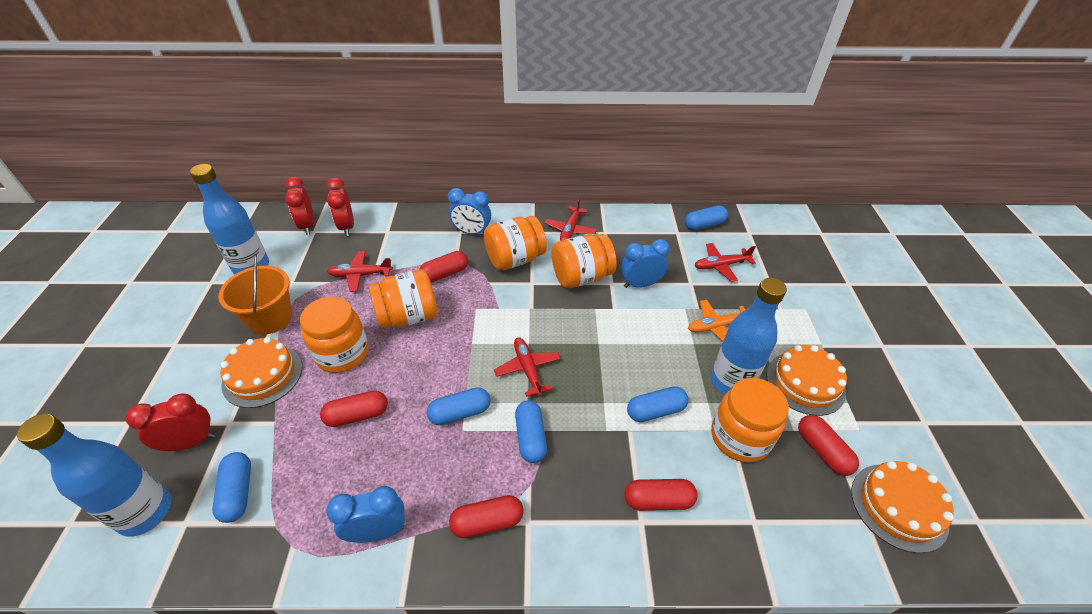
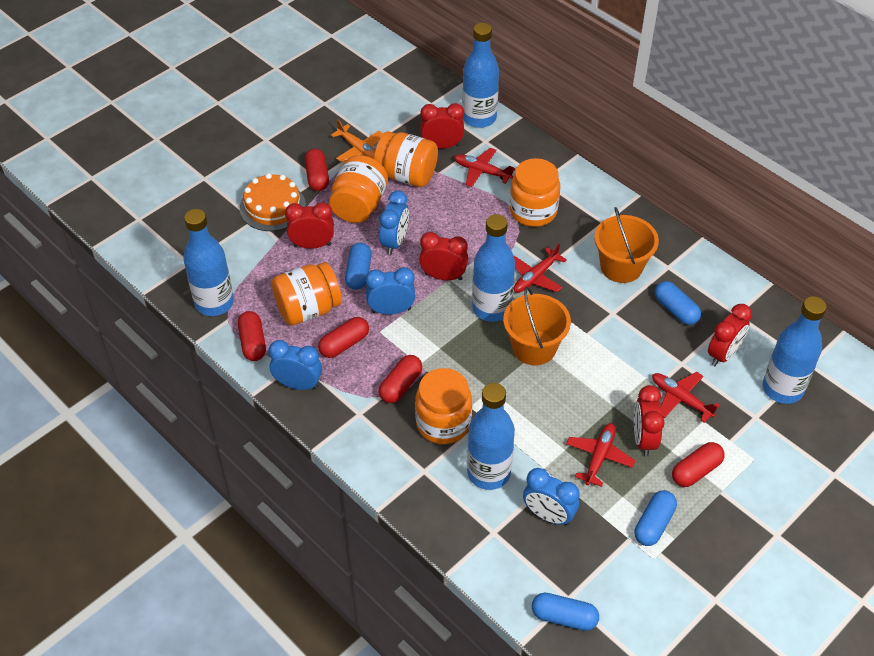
blue bottle: 3 -> 5
blue capsule: 5 -> 4
blue clock: 3 -> 4
orange bucket: 1 -> 2
orange cake: 3 -> 1
red clock: 3 -> 5

